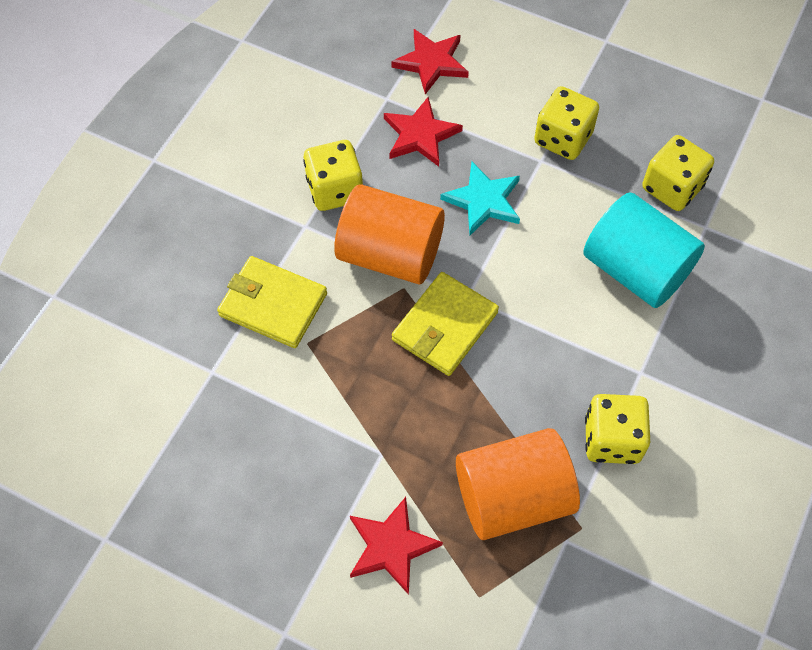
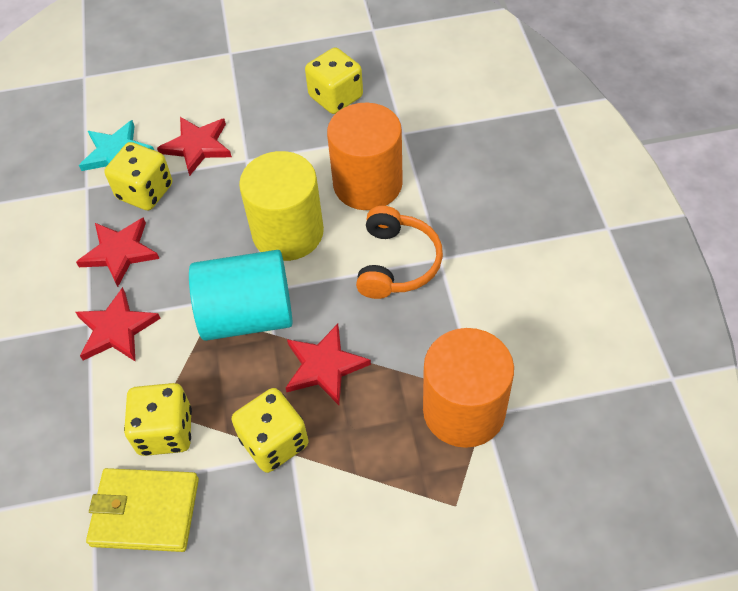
orange headphones: 0 -> 1
red star: 3 -> 4
yellow cylinder: 0 -> 1
yellow wallet: 2 -> 1

